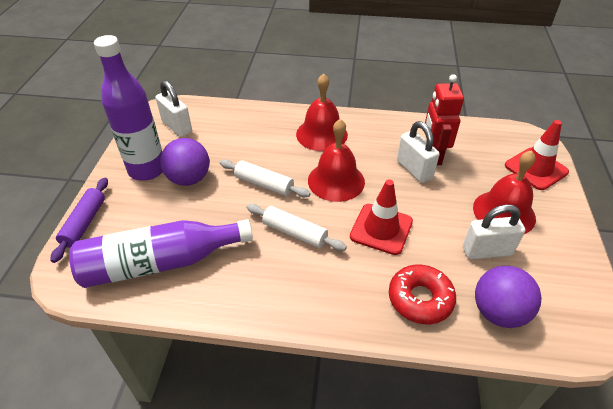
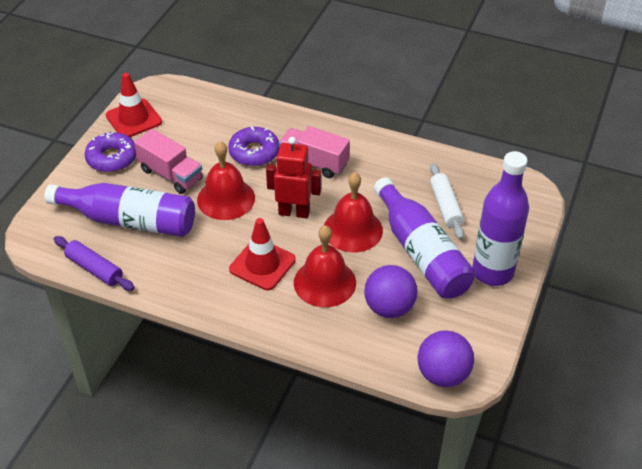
pink truck: 0 -> 2
purple bottle: 2 -> 3
purple donut: 0 -> 2
red donut: 1 -> 0
white padlock: 3 -> 0
white rolling pin: 2 -> 1

